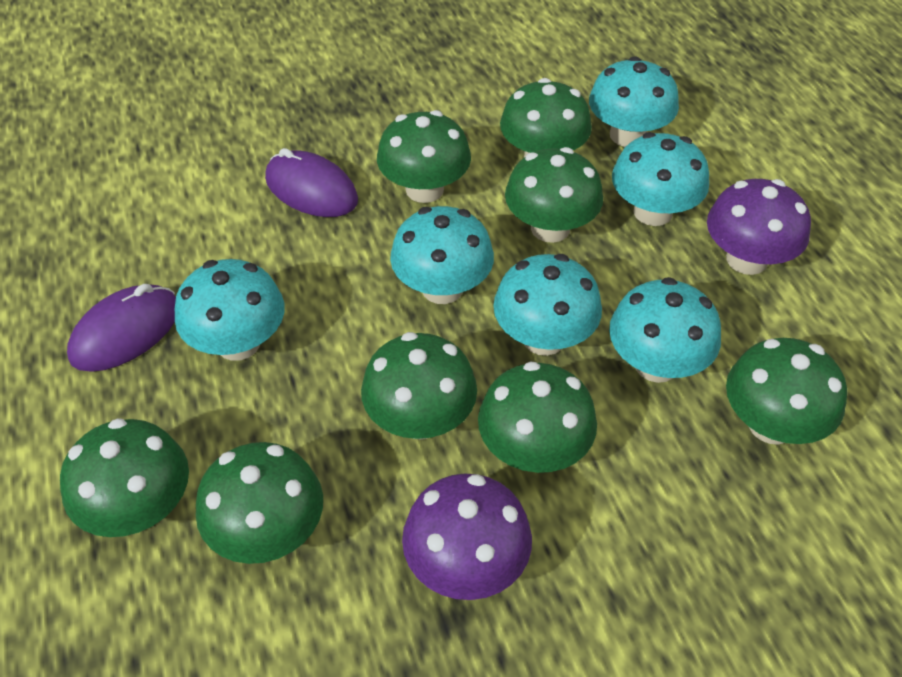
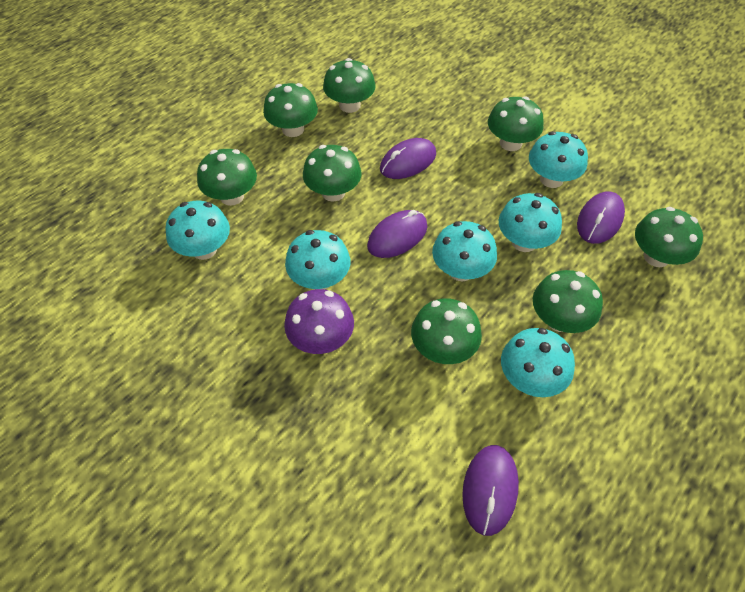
purple mouse: 2 -> 4
purple mushroom: 2 -> 1

